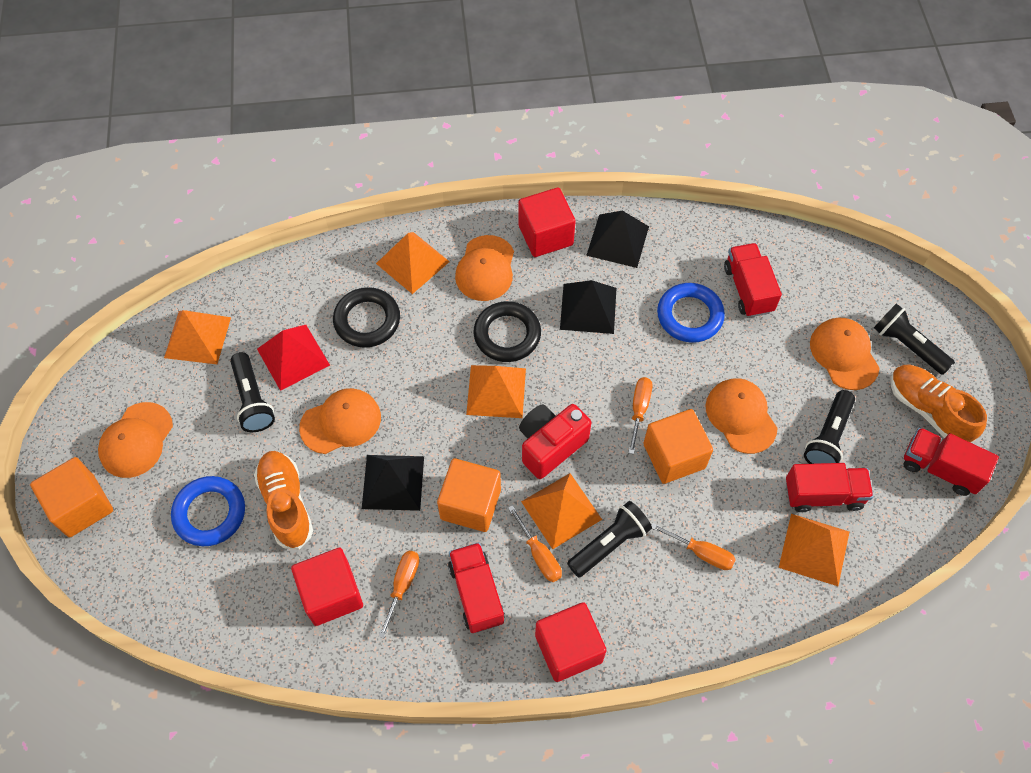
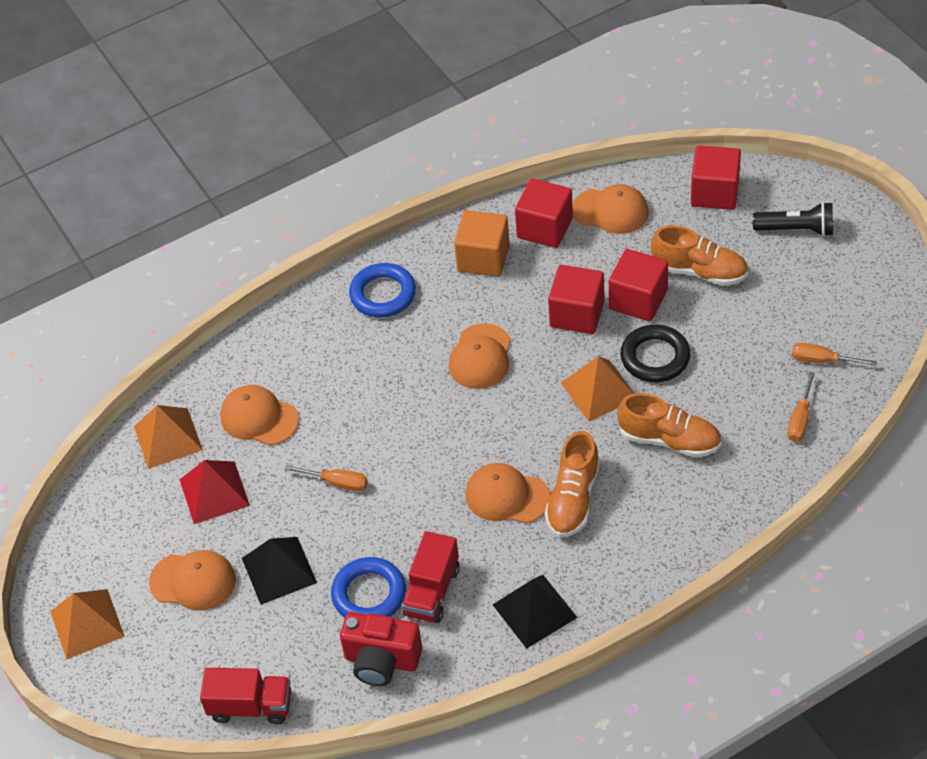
black flashlight: 4 -> 1
black pyramid: 3 -> 2
black ring: 2 -> 1
orange cube: 3 -> 1
orange pyramid: 5 -> 3
orange screwdriver: 4 -> 3
orange shoe: 2 -> 3
red cube: 3 -> 4
red truck: 4 -> 2

